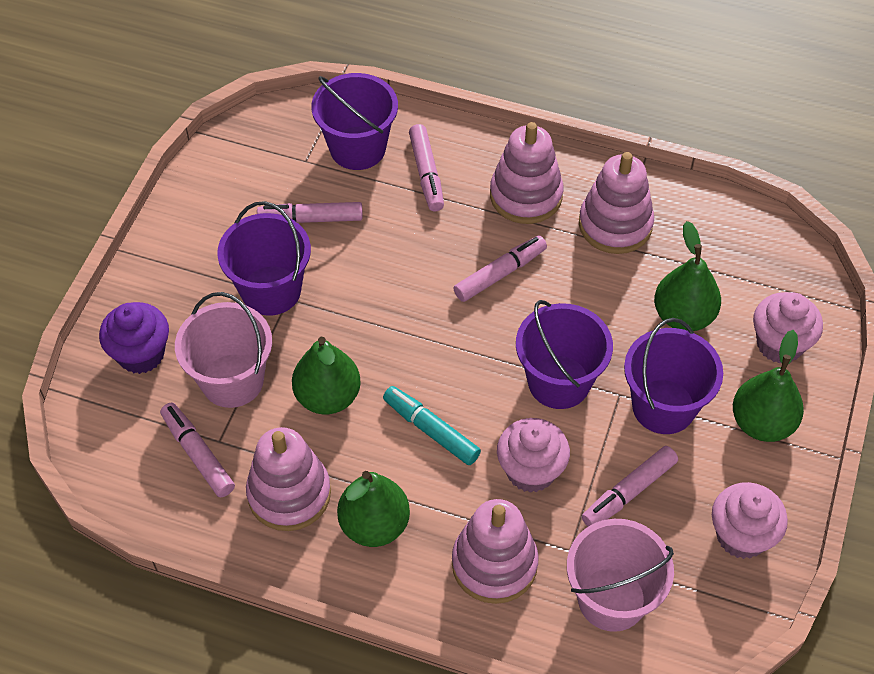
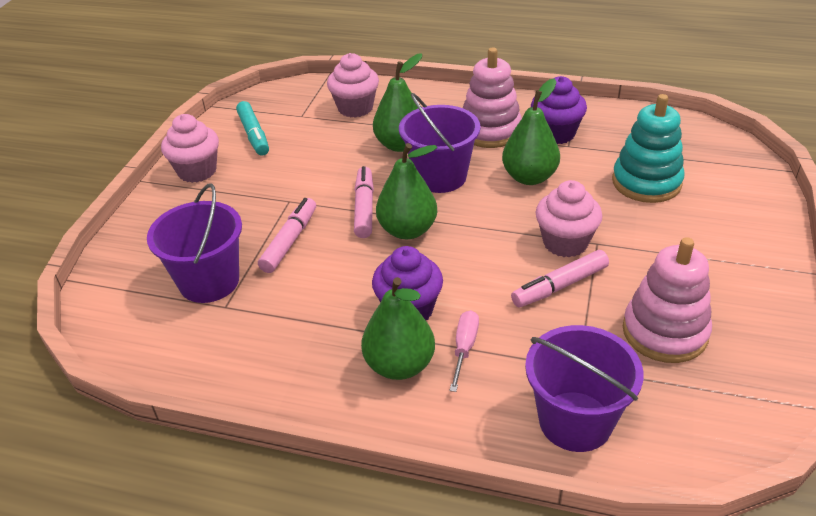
pink bucket: 2 -> 0
pink marker: 5 -> 3
pink screwdriver: 0 -> 1
pink stacking toy: 4 -> 2
purple bucket: 4 -> 3
purple cupcake: 1 -> 2
turquoise stacking toy: 0 -> 1

